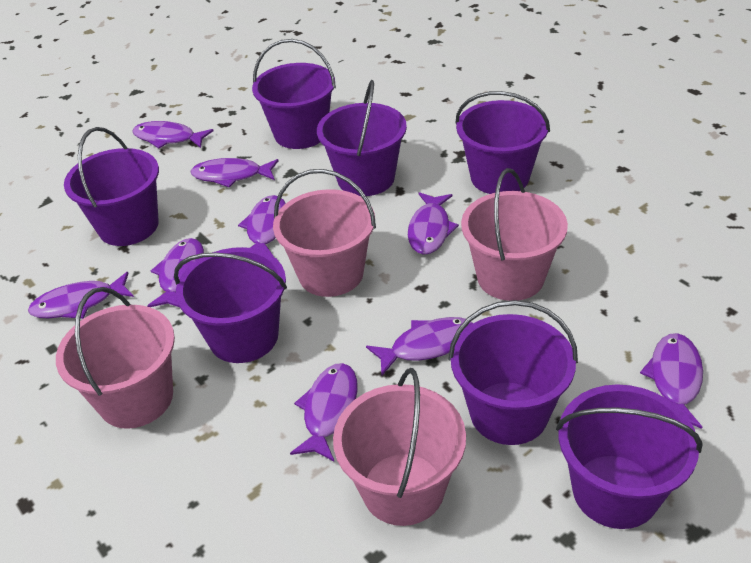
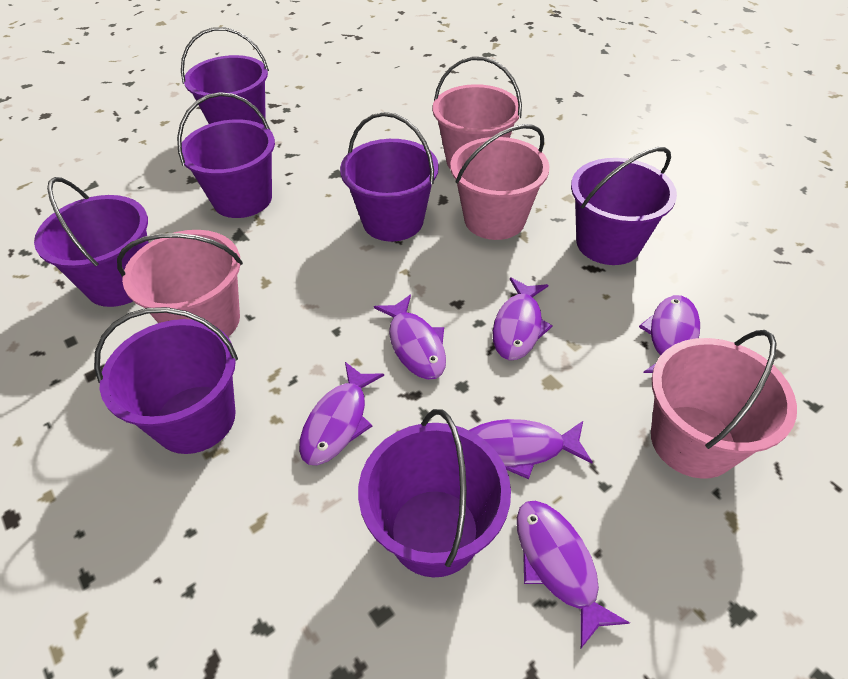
purple fish: 9 -> 6

